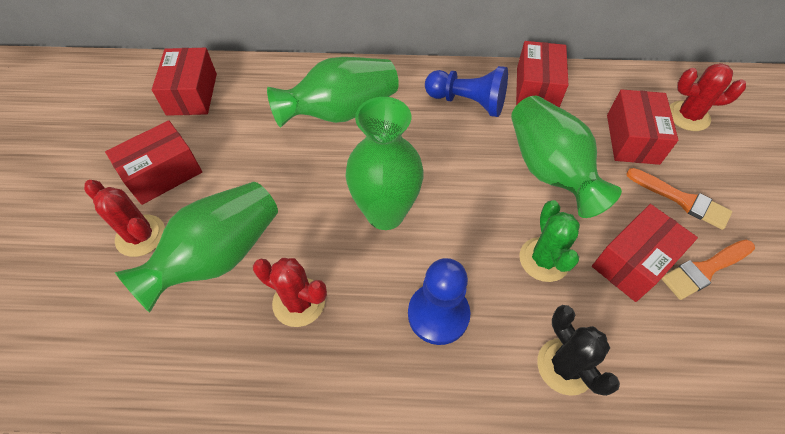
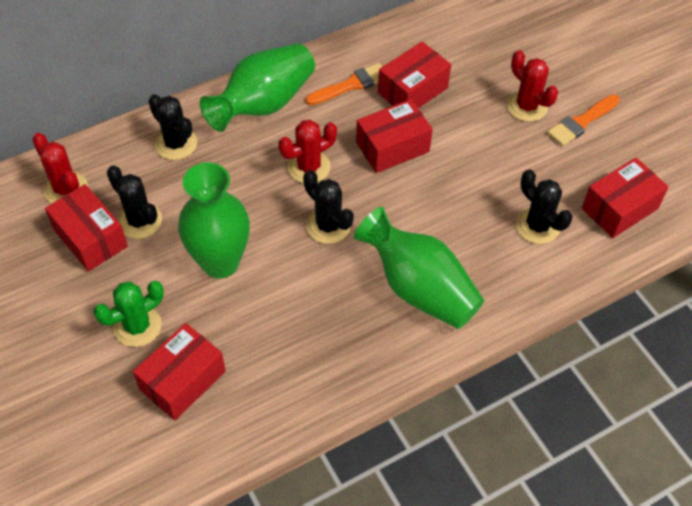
black cactus: 1 -> 4
blue pawn: 2 -> 0
green vase: 4 -> 3

